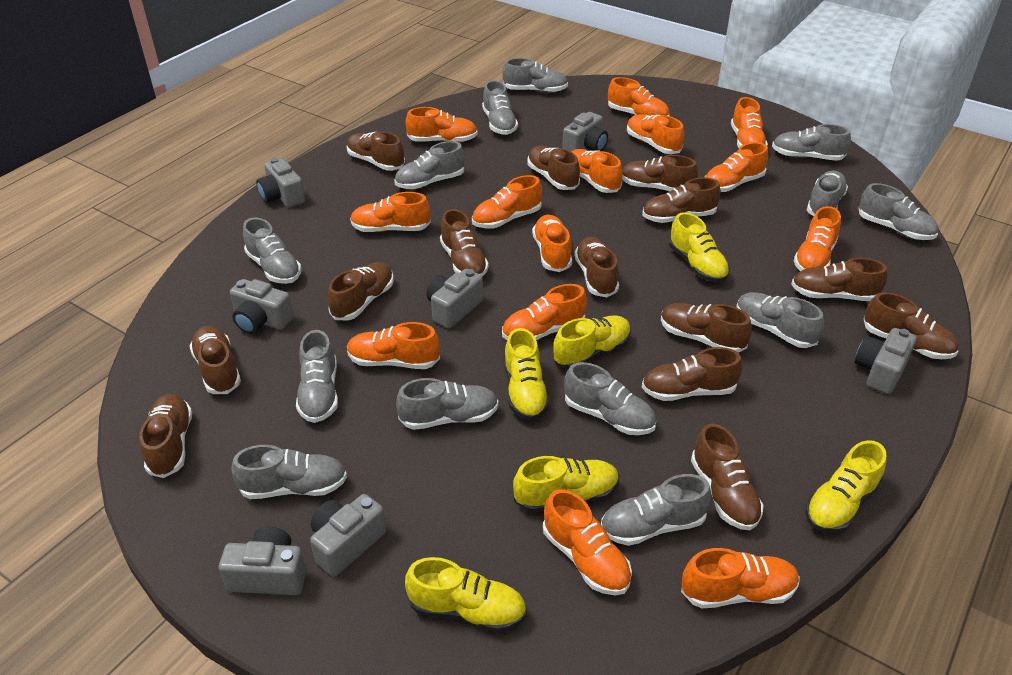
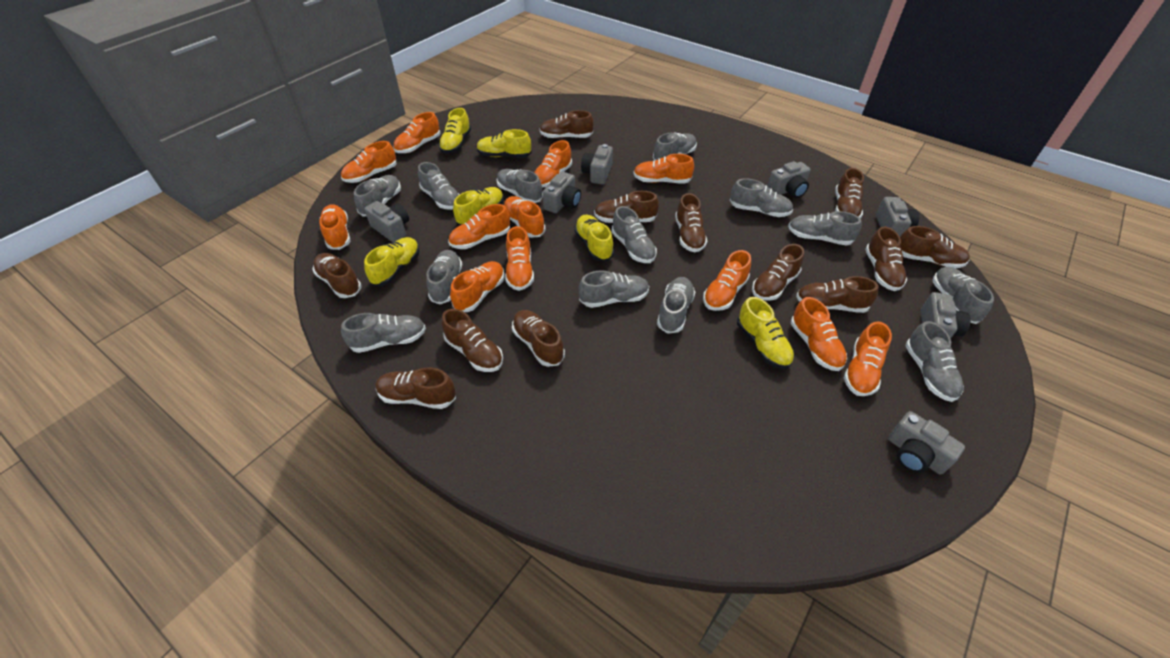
brown shoe: 14 -> 12
orange shoe: 14 -> 12

